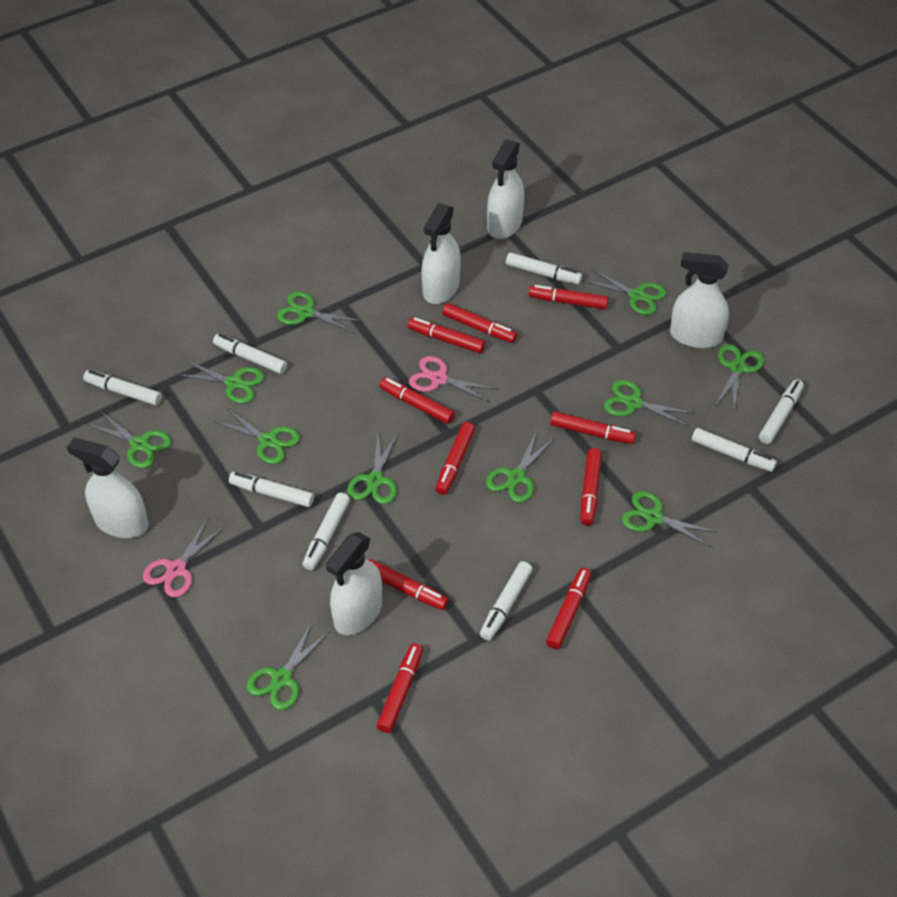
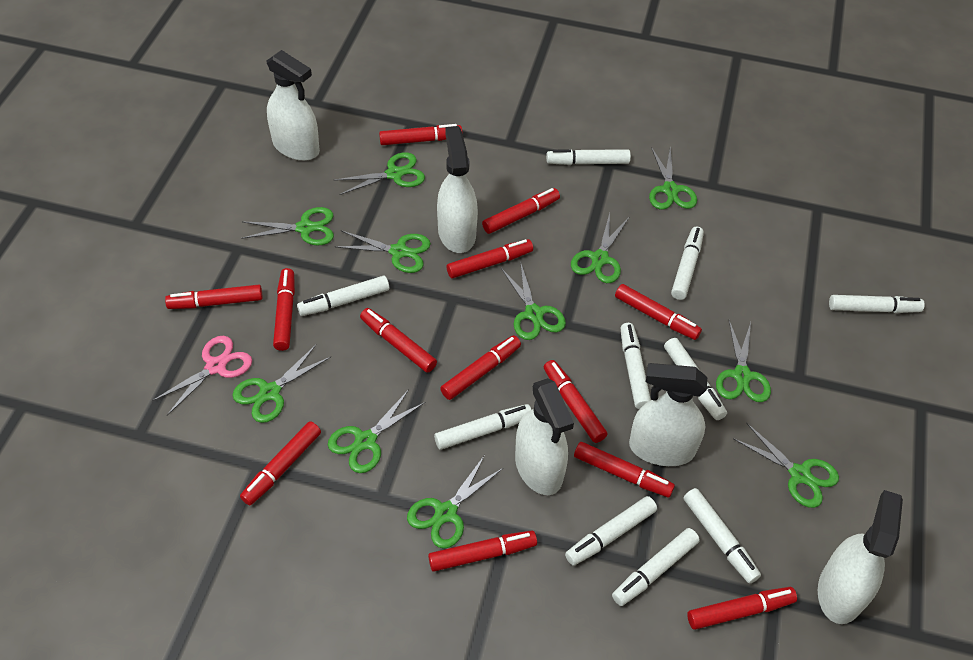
pink scissors: 2 -> 1
red marker: 10 -> 13
white marker: 8 -> 10

